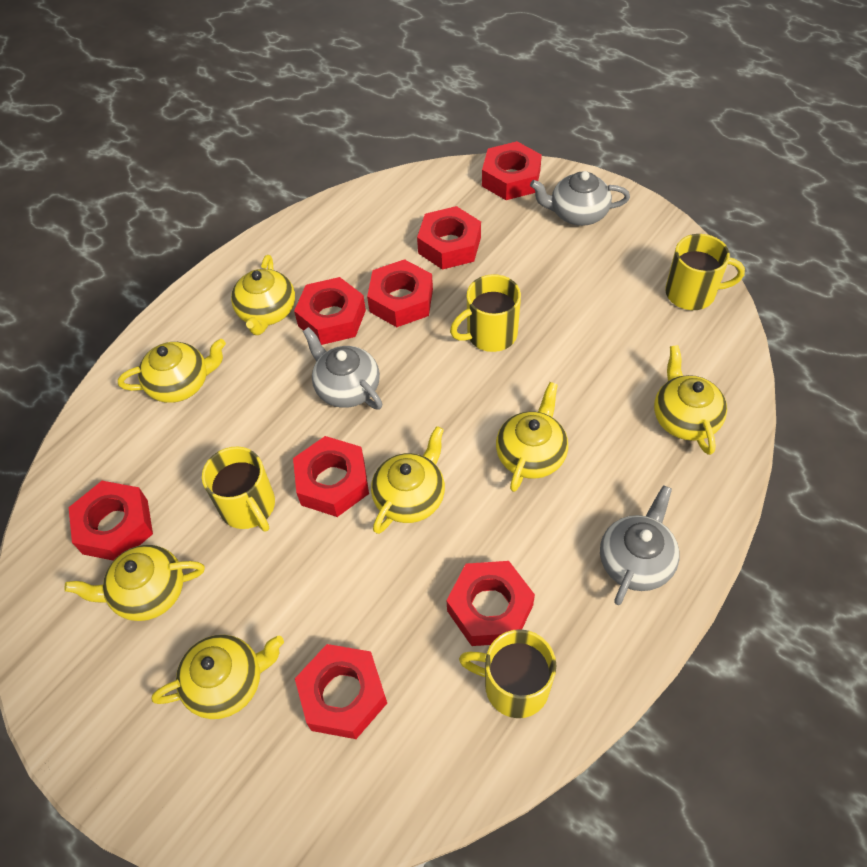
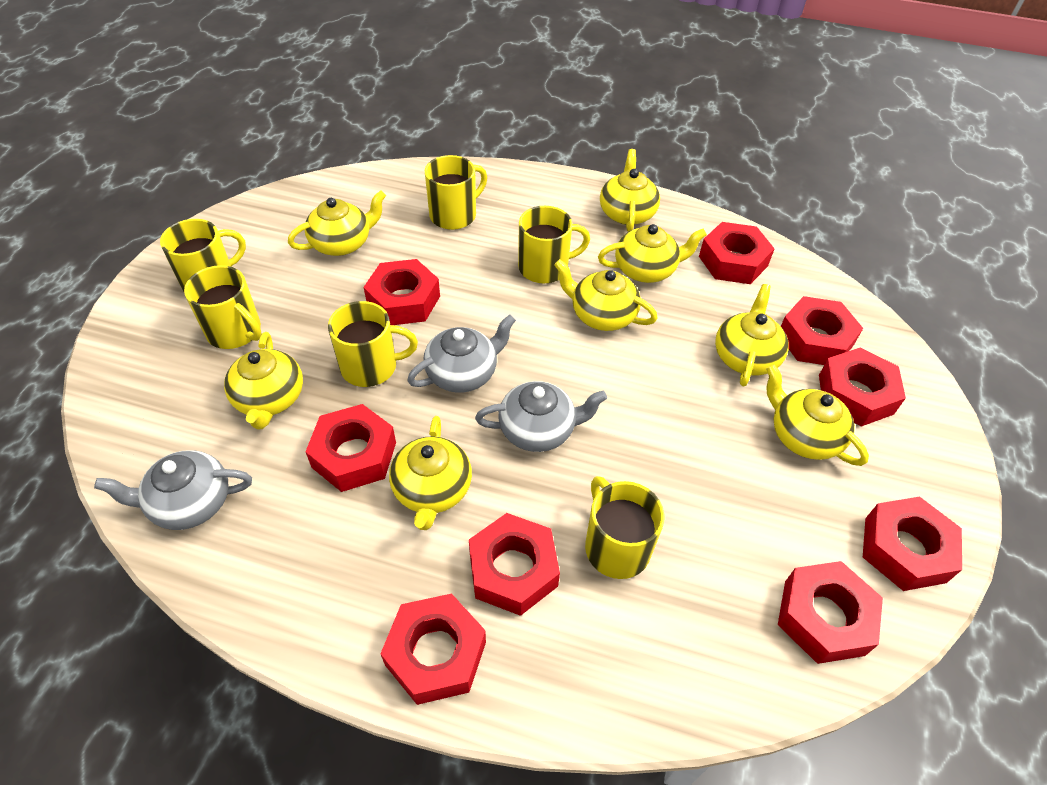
red nut: 8 -> 9
yellow mug: 4 -> 6
yellow teapot: 7 -> 8

